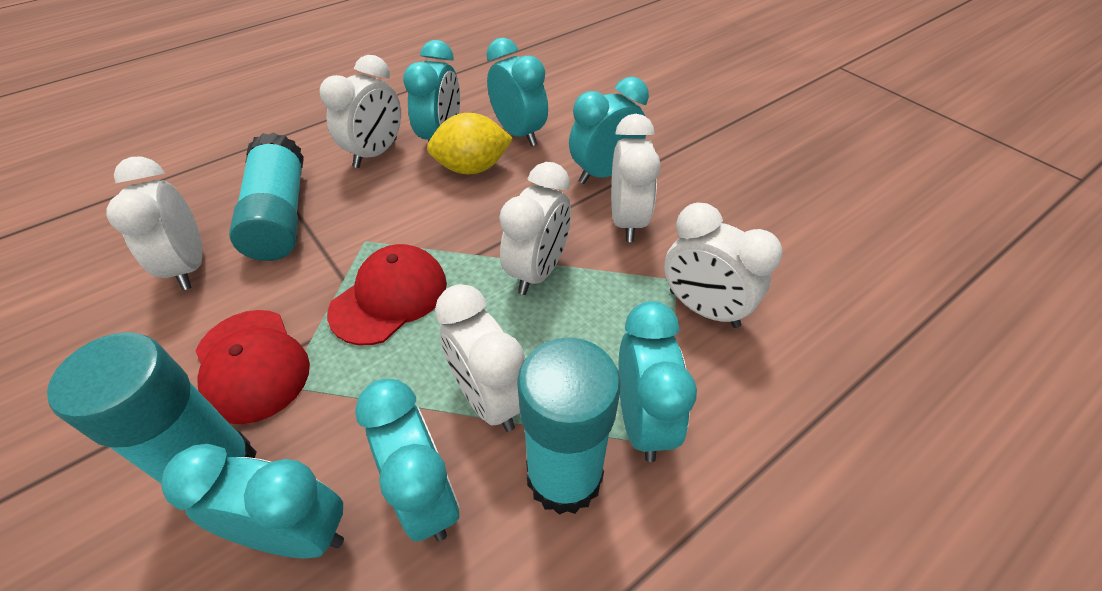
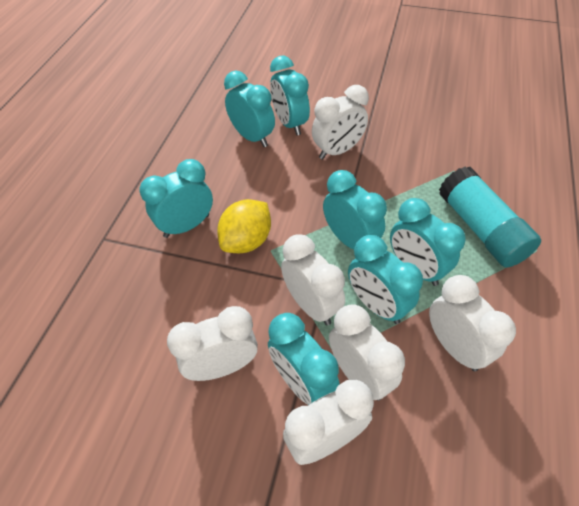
red cap: 2 -> 0
turquoise clock: 6 -> 7
turquoise glue stick: 3 -> 1

